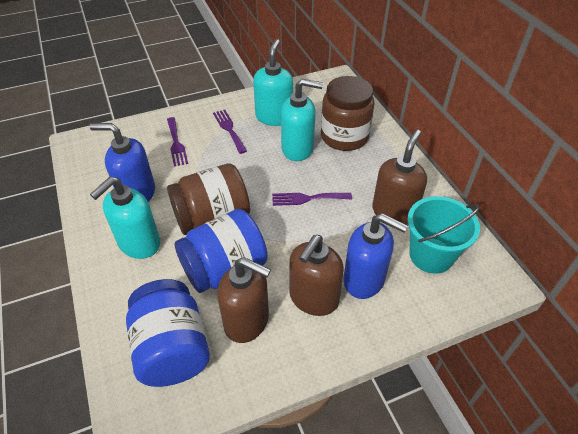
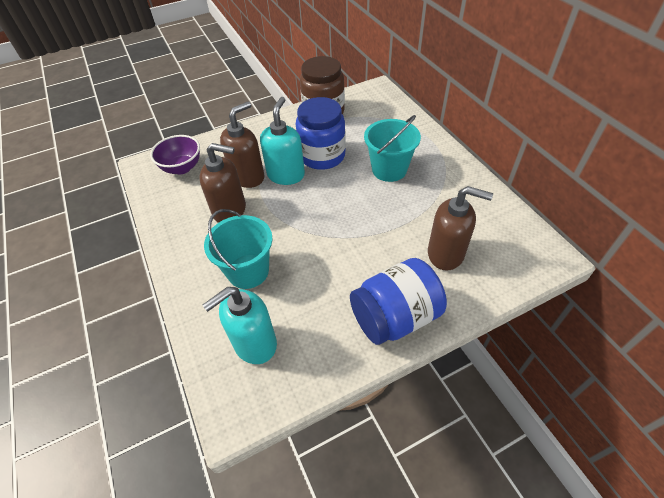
blue soap dispenser: 2 -> 0
brown jar: 2 -> 1
purple bowl: 0 -> 1
purple fork: 3 -> 0
turquoise bucket: 1 -> 2
turquoise soap dispenser: 3 -> 2

